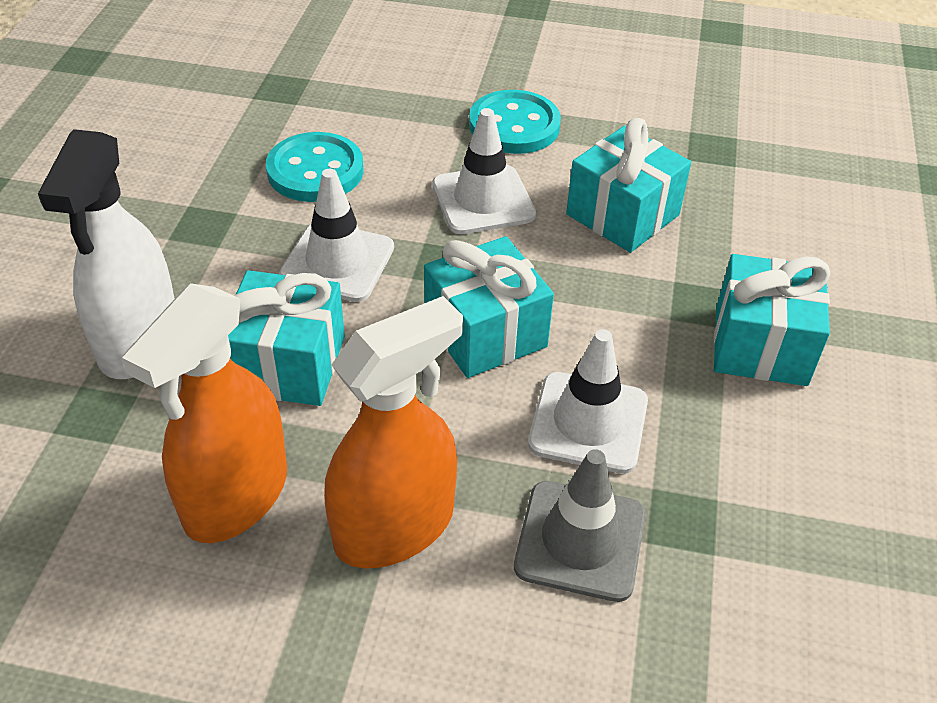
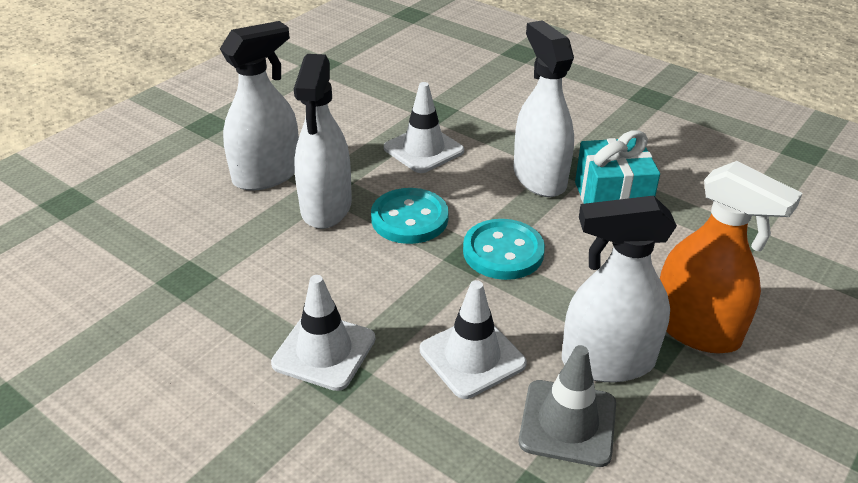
orange spray bottle: 2 -> 1
turquoise gift: 4 -> 1
white spray bottle: 1 -> 4

